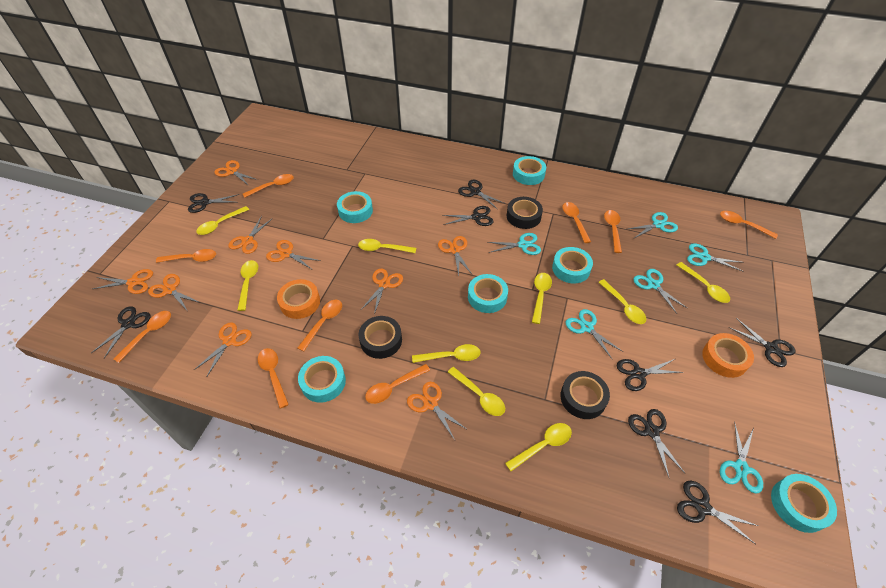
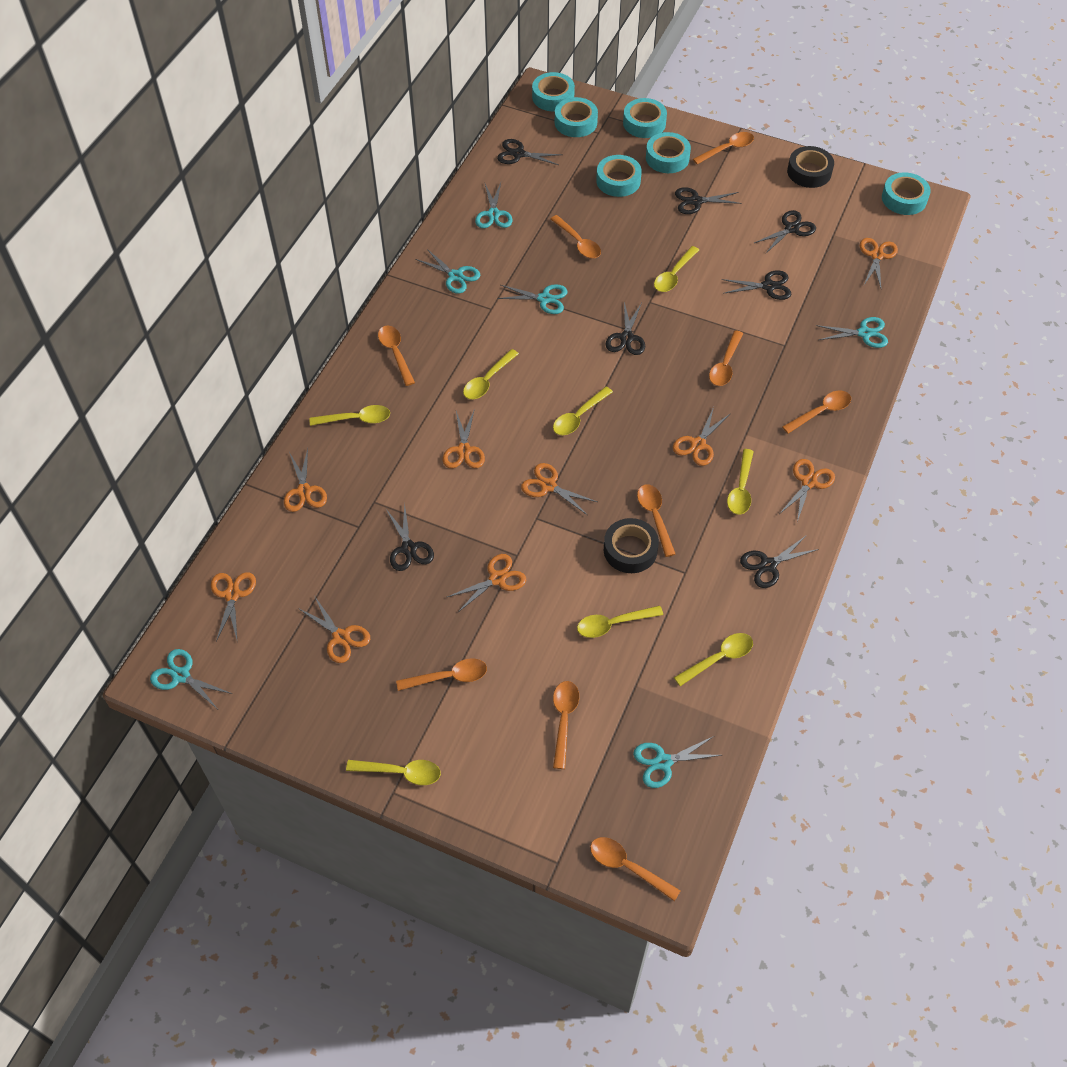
black scissors: 8 -> 7
black tape: 3 -> 2
orange tape: 2 -> 0
yellow spoon: 9 -> 8

